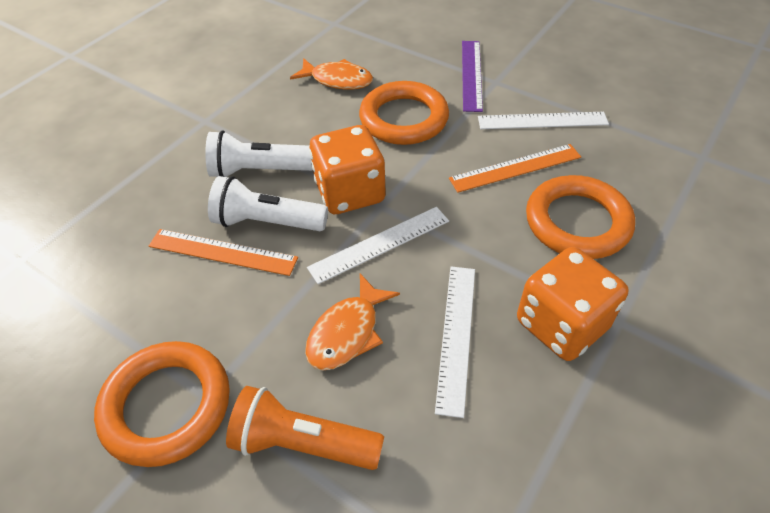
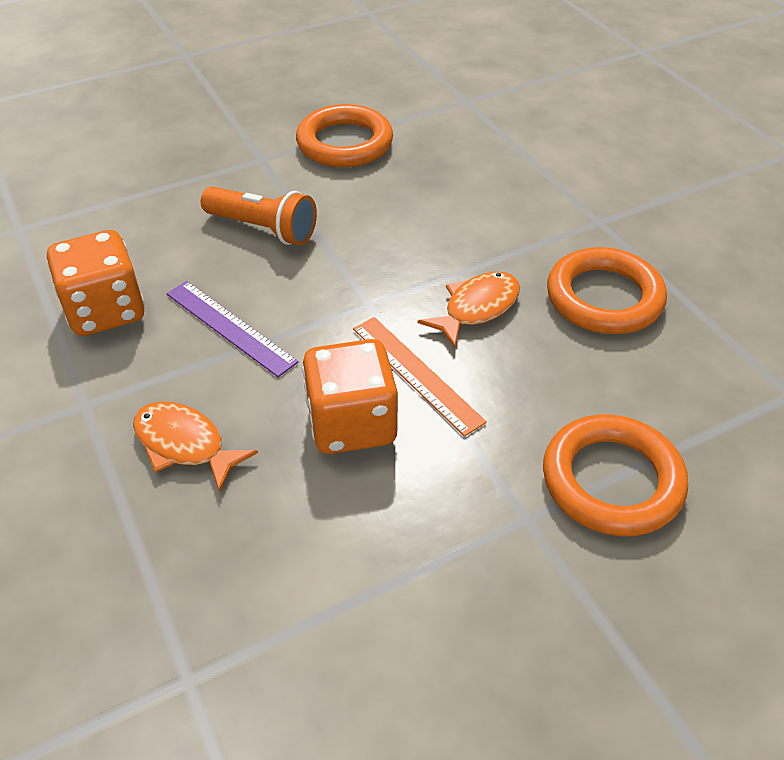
orange ruler: 2 -> 1
white flashlight: 2 -> 0
white ruler: 3 -> 0

